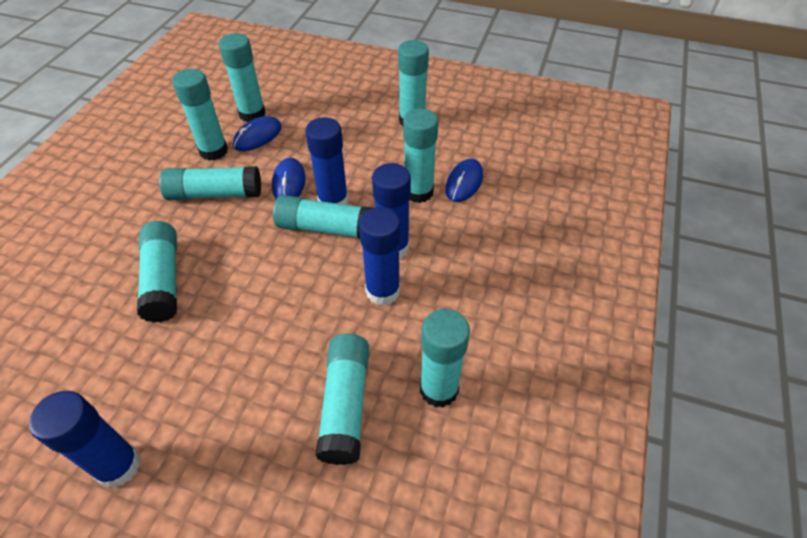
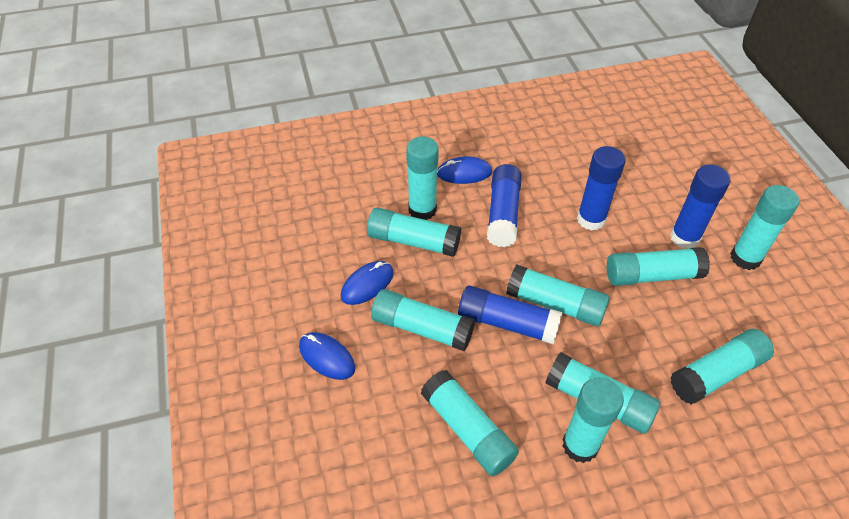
turquoise glue stick: 9 -> 10

